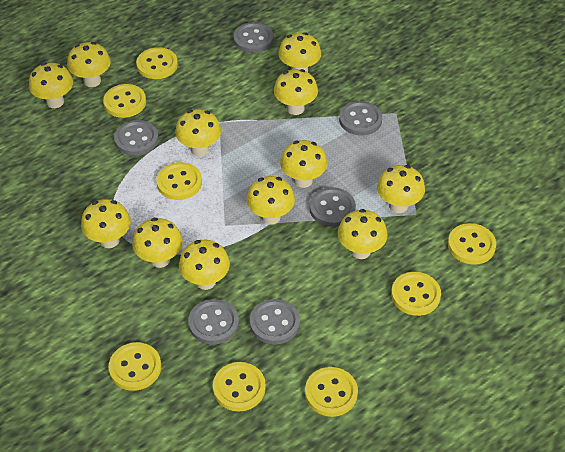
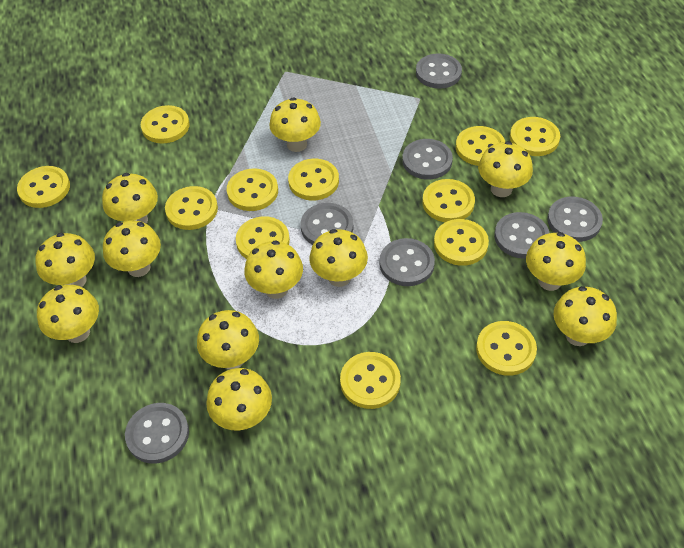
grey button: 6 -> 7
yellow button: 8 -> 12

